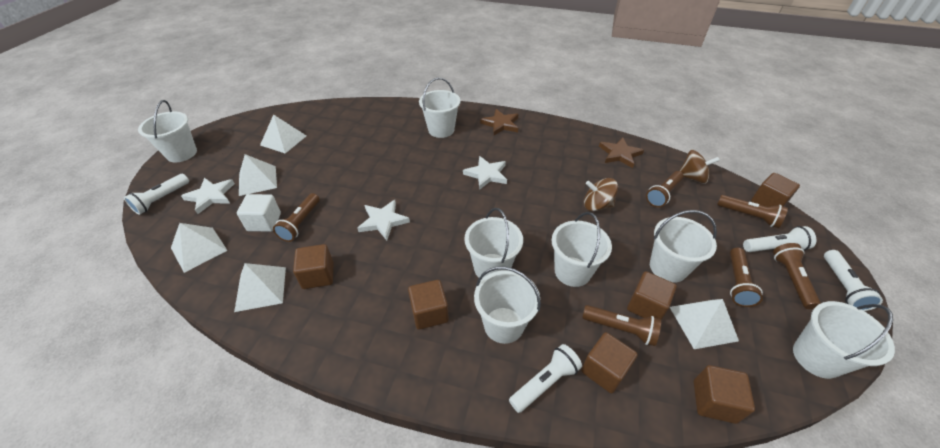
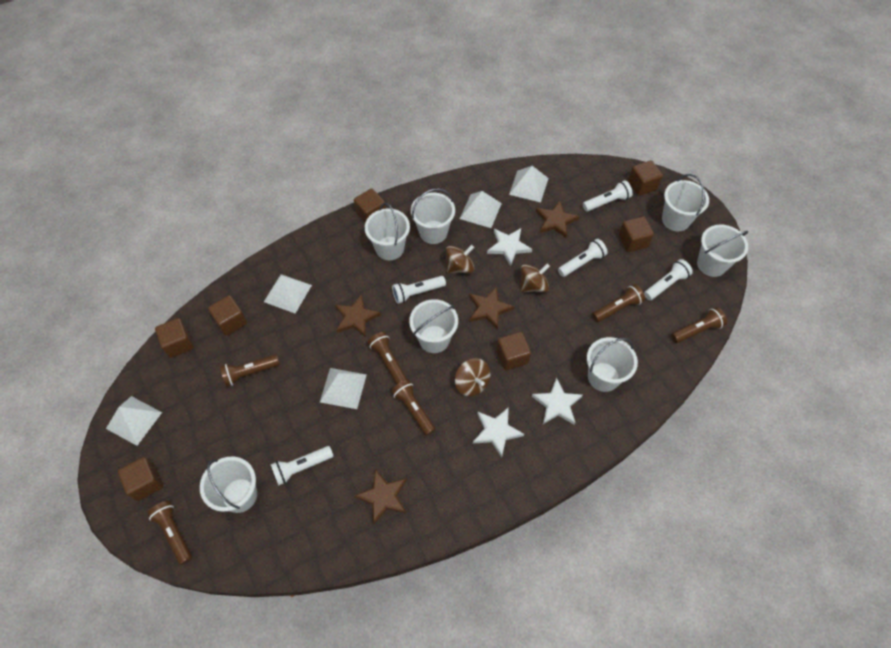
brown cube: 6 -> 7
brown spinning top: 2 -> 3
brown star: 2 -> 4
white cube: 1 -> 0
white flashlight: 4 -> 5

